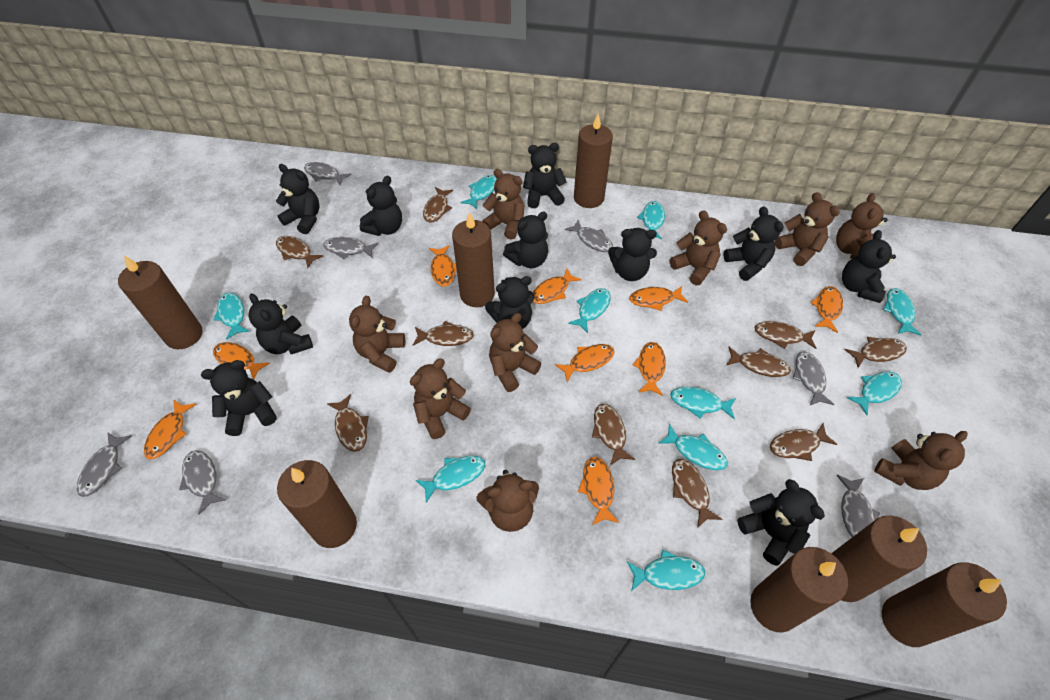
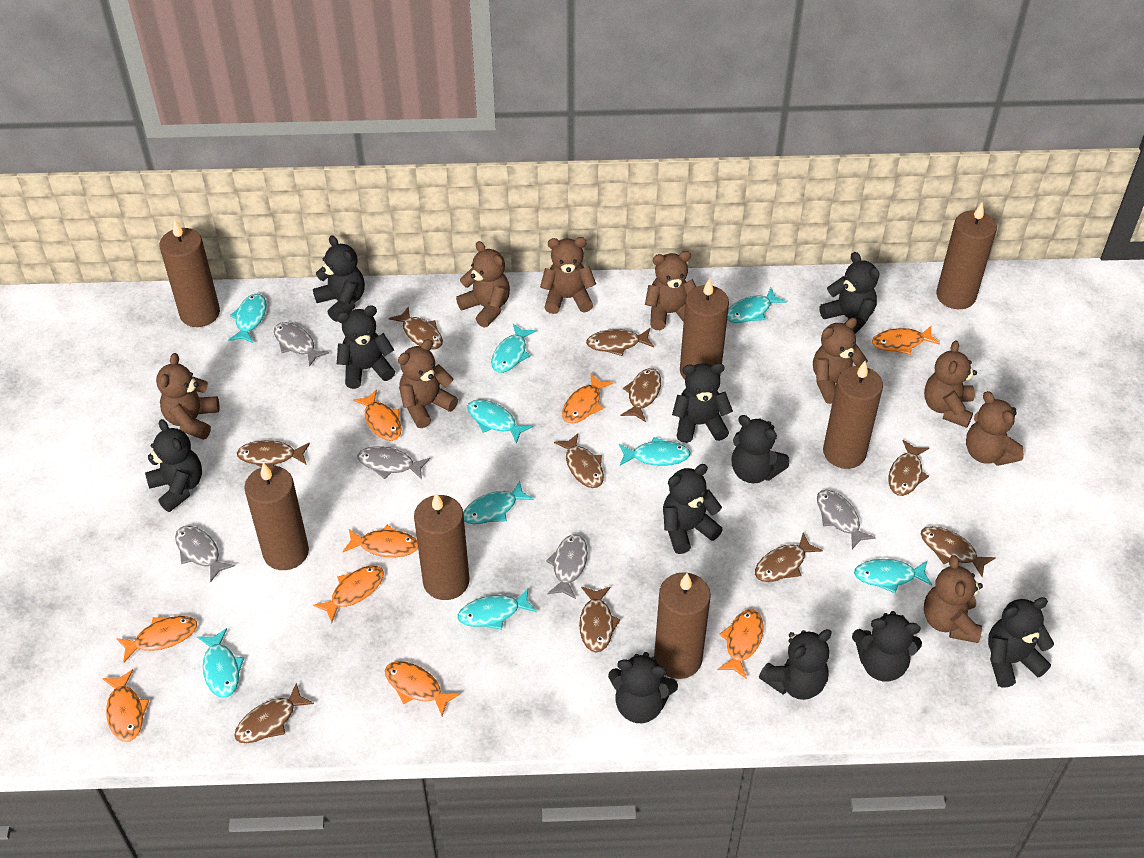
grey fish: 7 -> 5
turquoise fish: 10 -> 9

